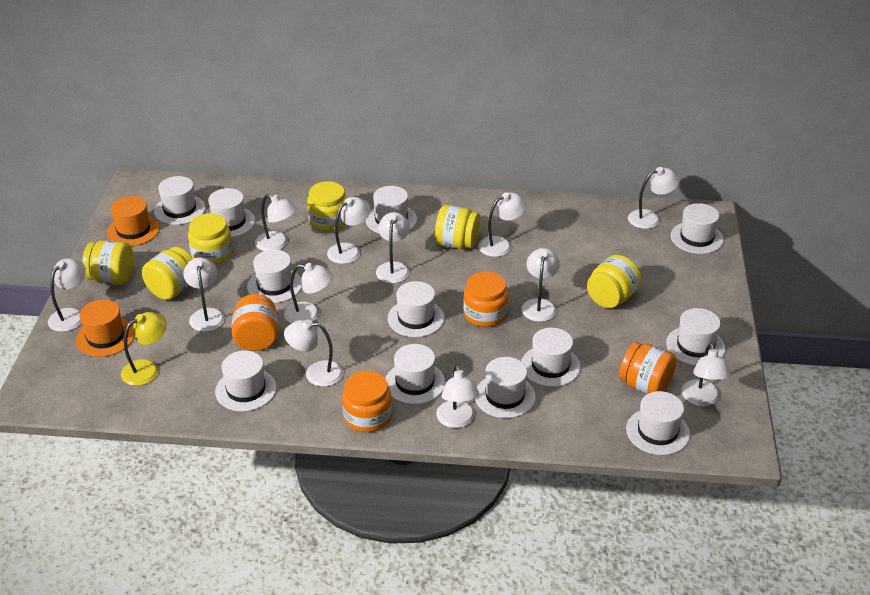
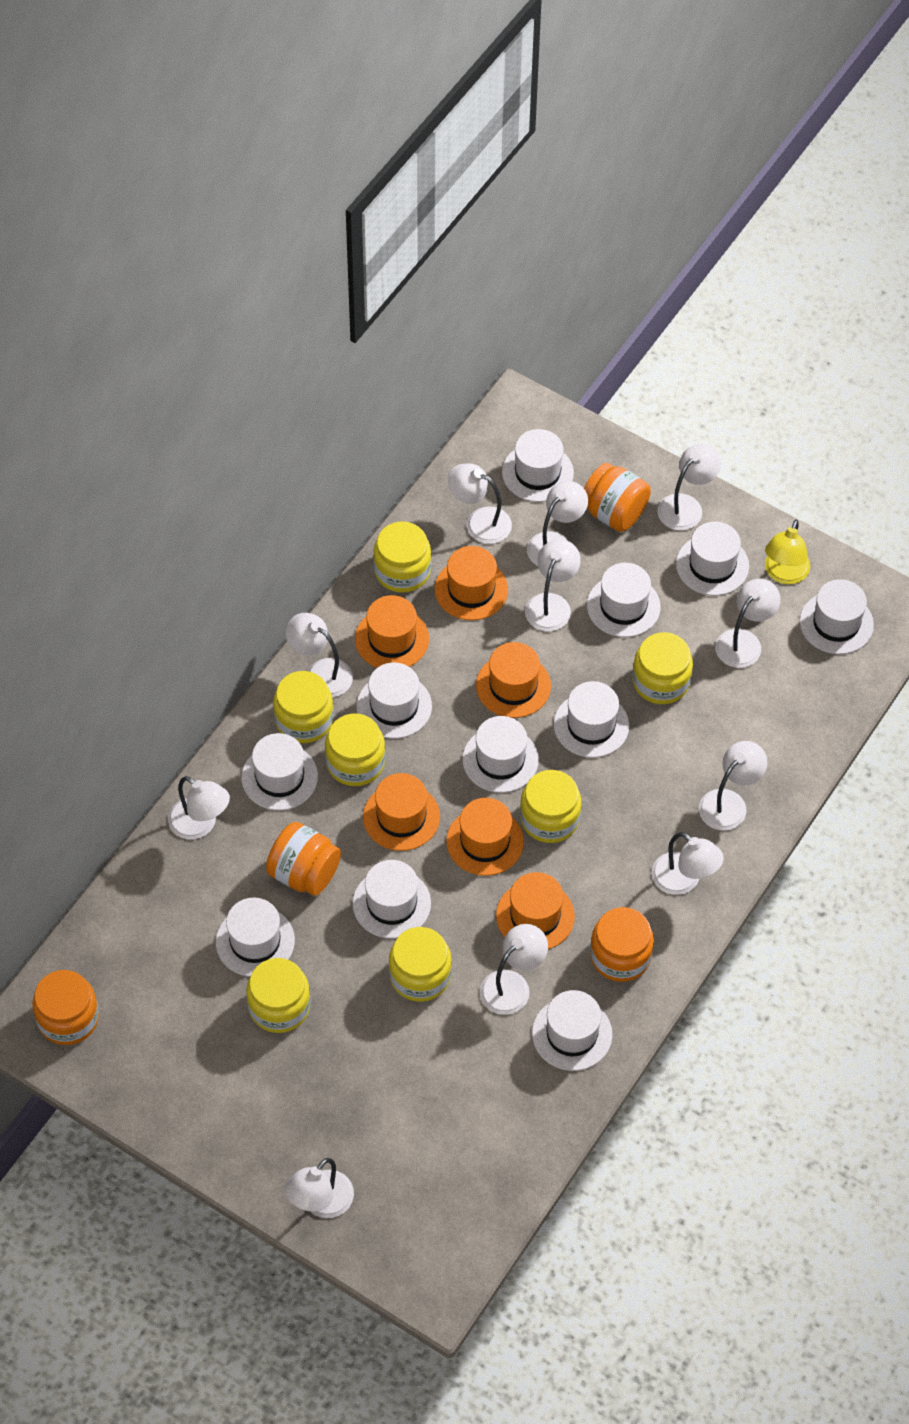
orange hat: 2 -> 6
white hat: 12 -> 11
white lamp: 12 -> 11
yellow jar: 6 -> 7

